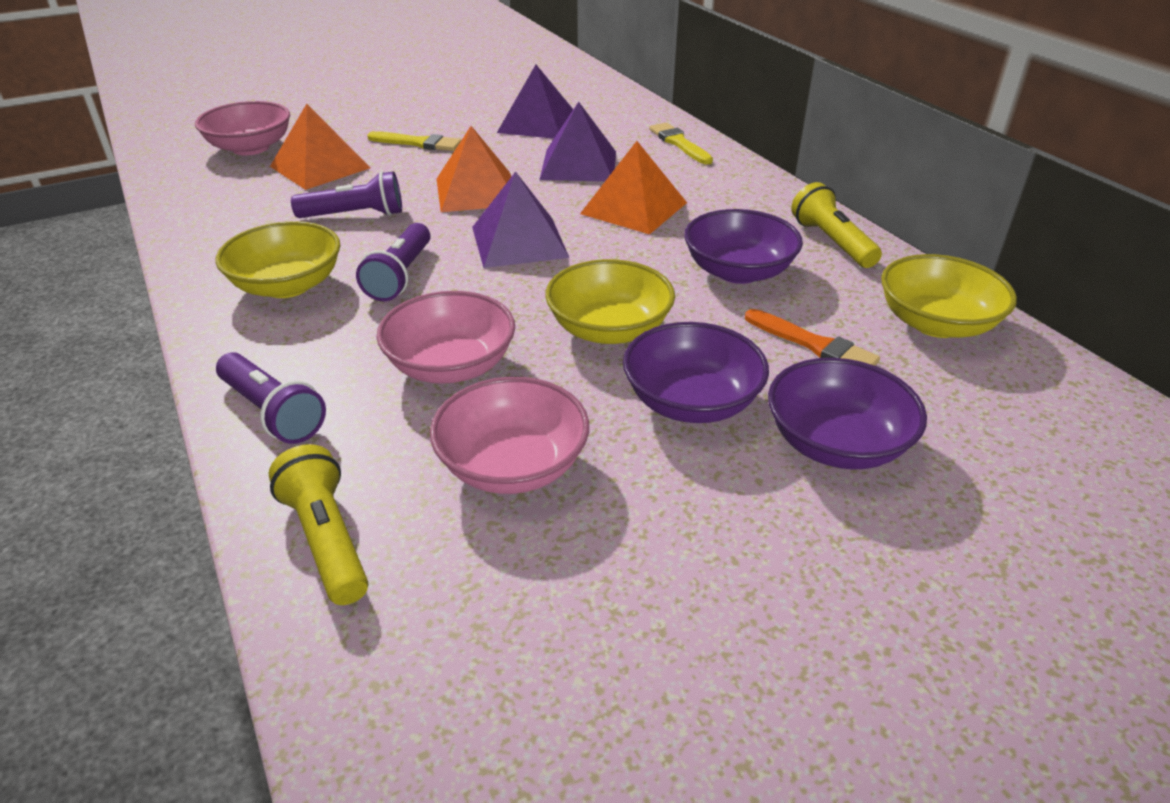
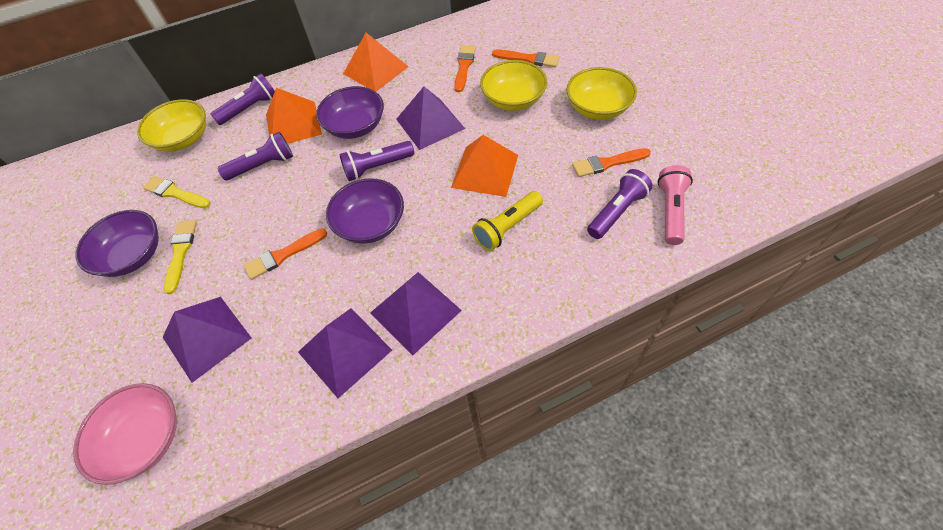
orange brush: 1 -> 4
pink bowl: 3 -> 1
pink flashlight: 0 -> 1
purple flashlight: 3 -> 4
purple pyramid: 3 -> 4
yellow flashlight: 2 -> 1

